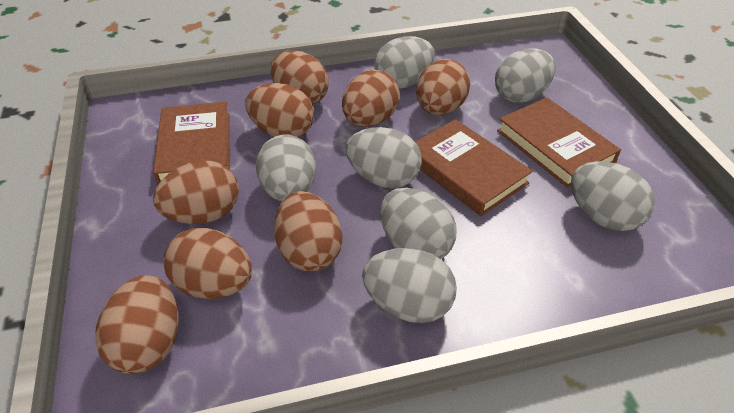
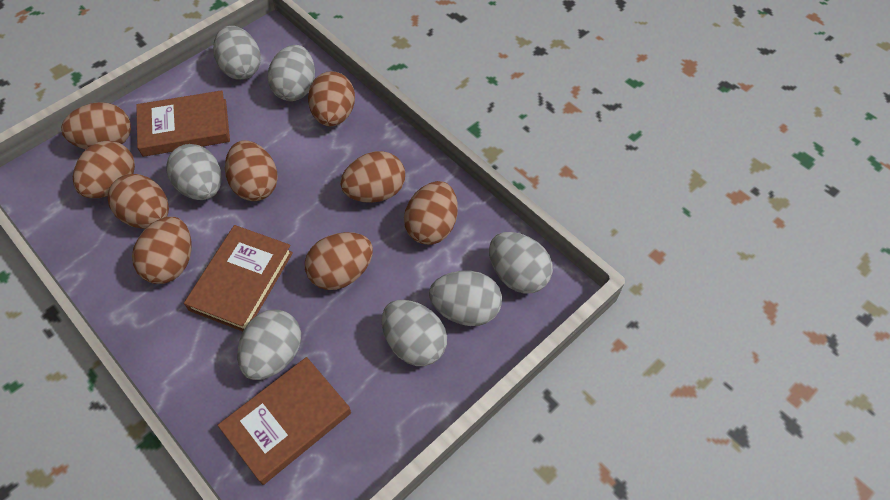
brown egg: 8 -> 9

